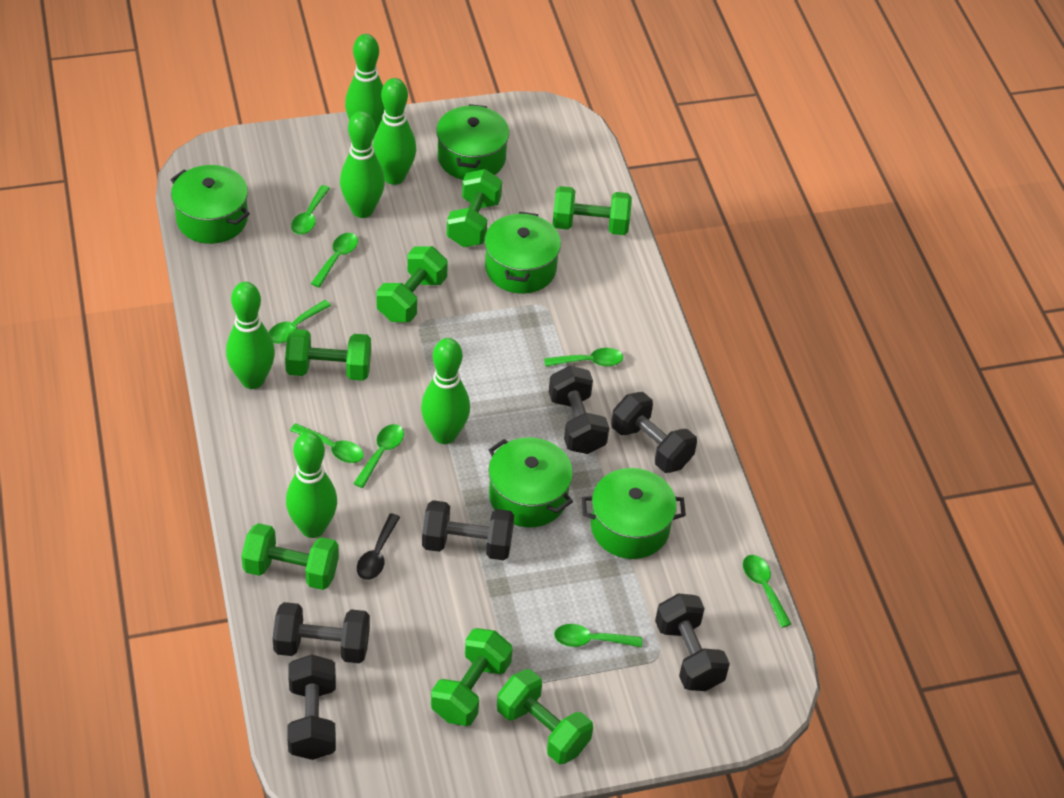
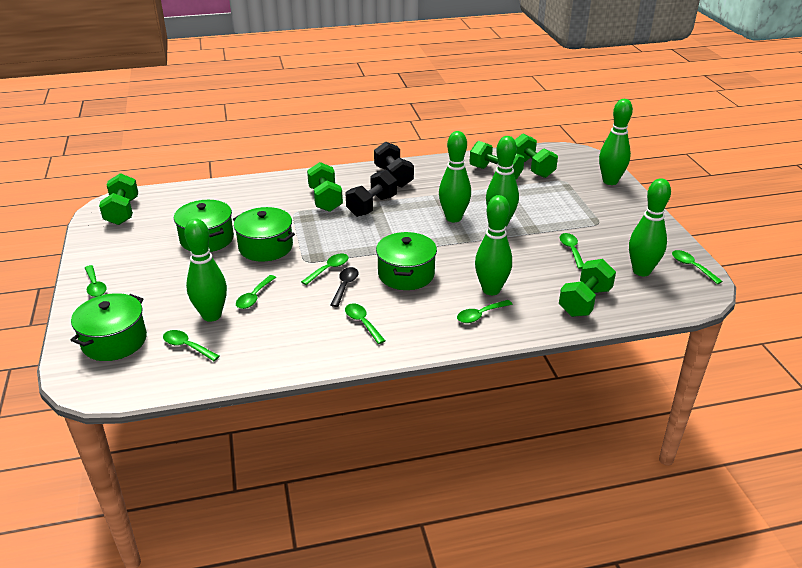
black dumbbell: 6 -> 2
green dumbbell: 7 -> 5
green pot: 5 -> 4

